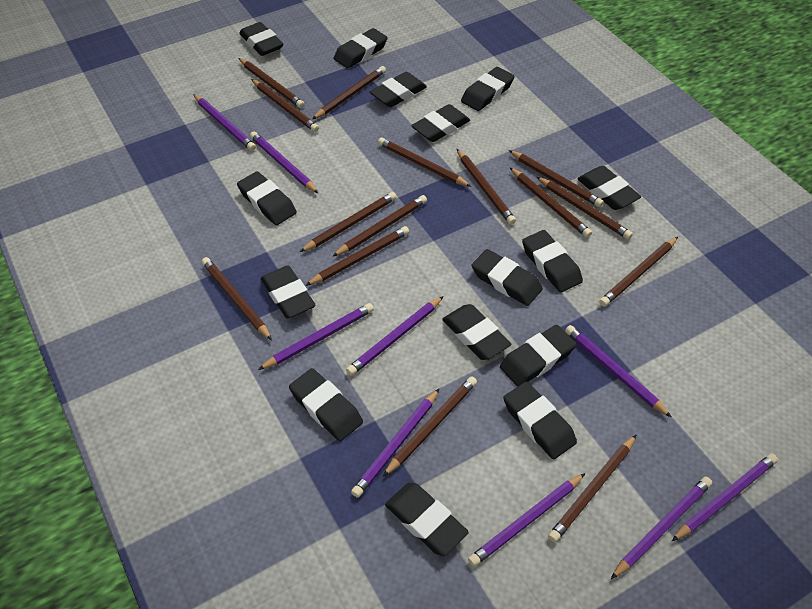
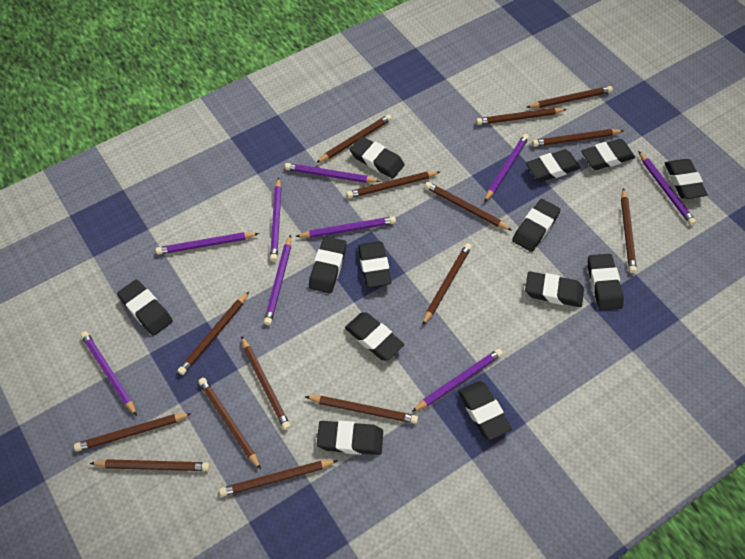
black eraser: 15 -> 13

